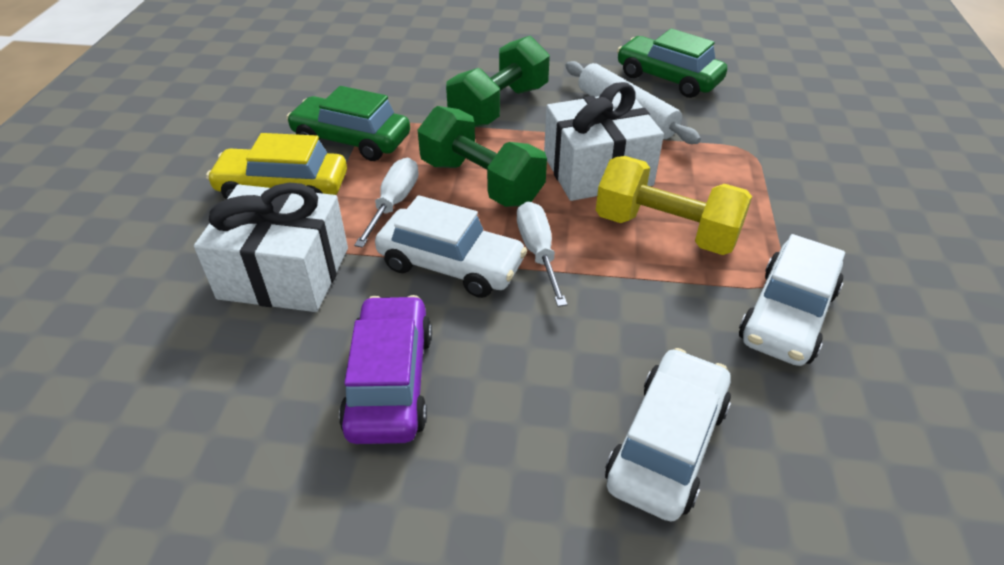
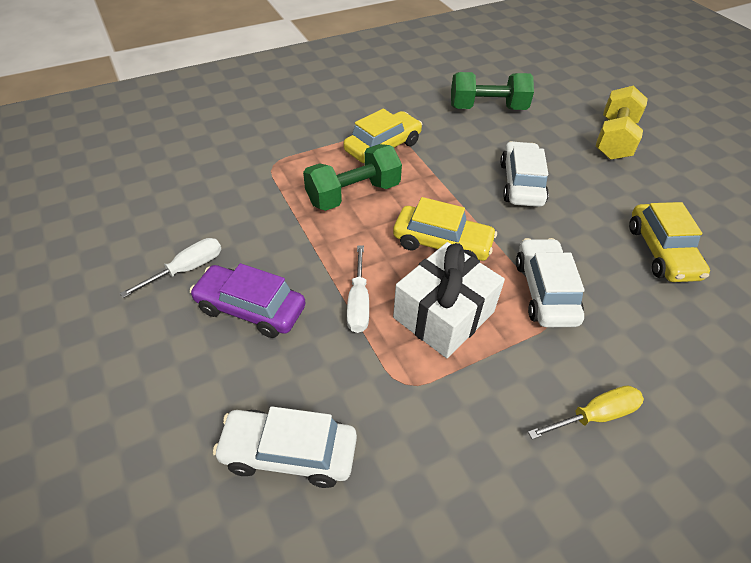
green car: 2 -> 0
white gift: 2 -> 1
white rolling pin: 1 -> 0
yellow car: 1 -> 3
yellow screwdriver: 0 -> 1

